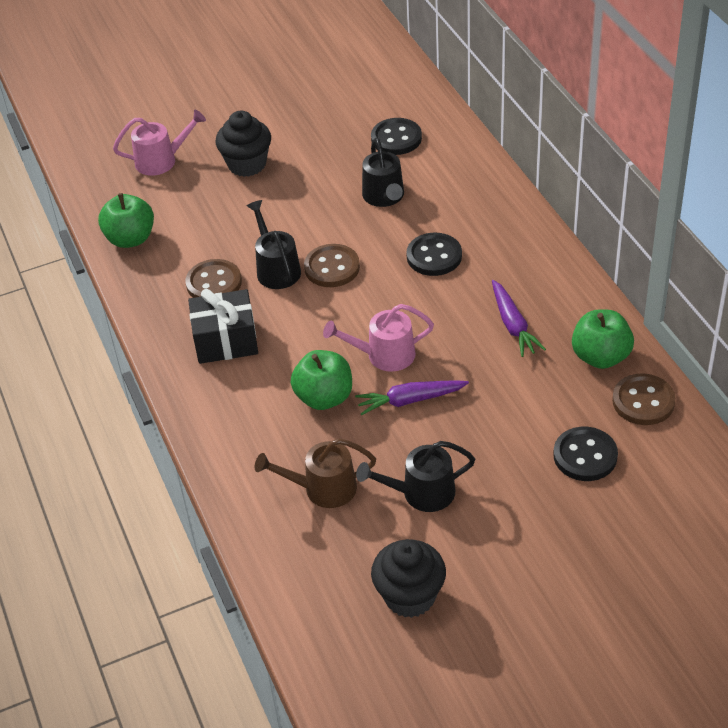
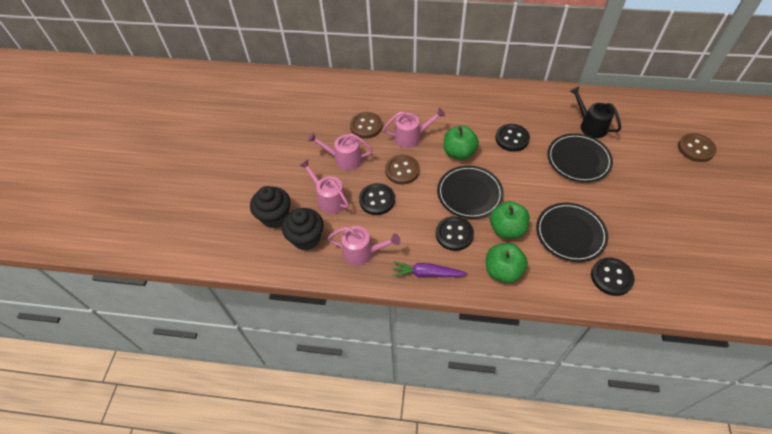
black button: 3 -> 4
black gift: 1 -> 0
black plate: 0 -> 3
black watering can: 3 -> 1
brown watering can: 1 -> 0
pink watering can: 2 -> 4
purple carrot: 2 -> 1

